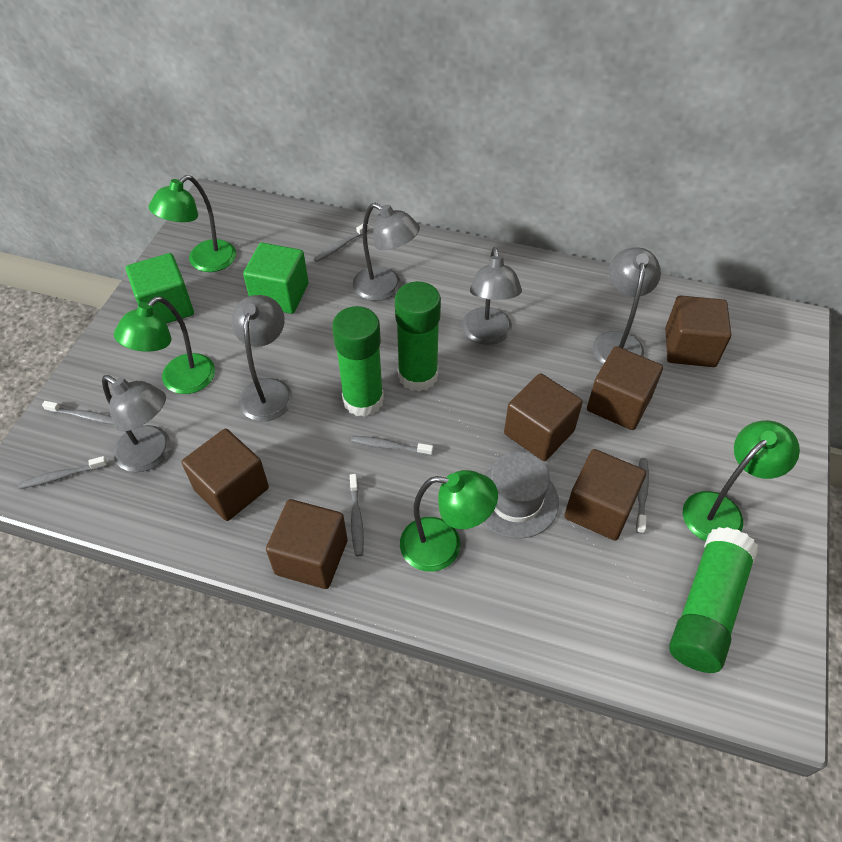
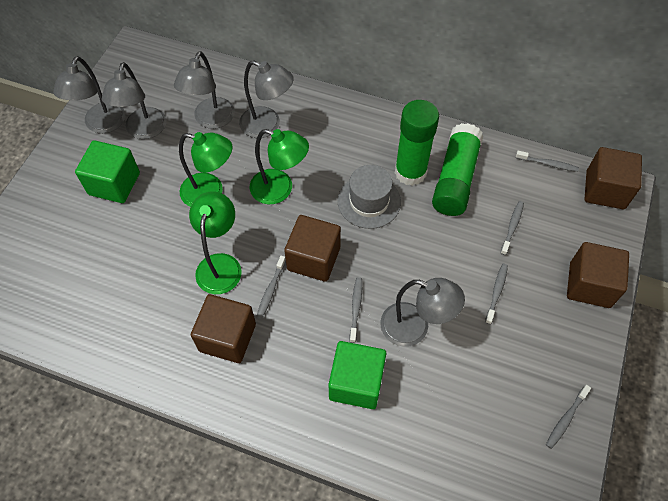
brown cube: 6 -> 4
green glue stick: 3 -> 2
green lamp: 4 -> 3

